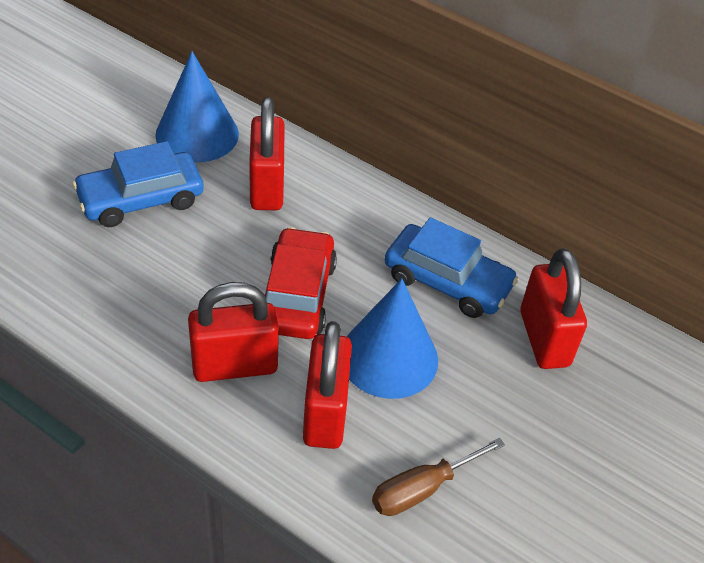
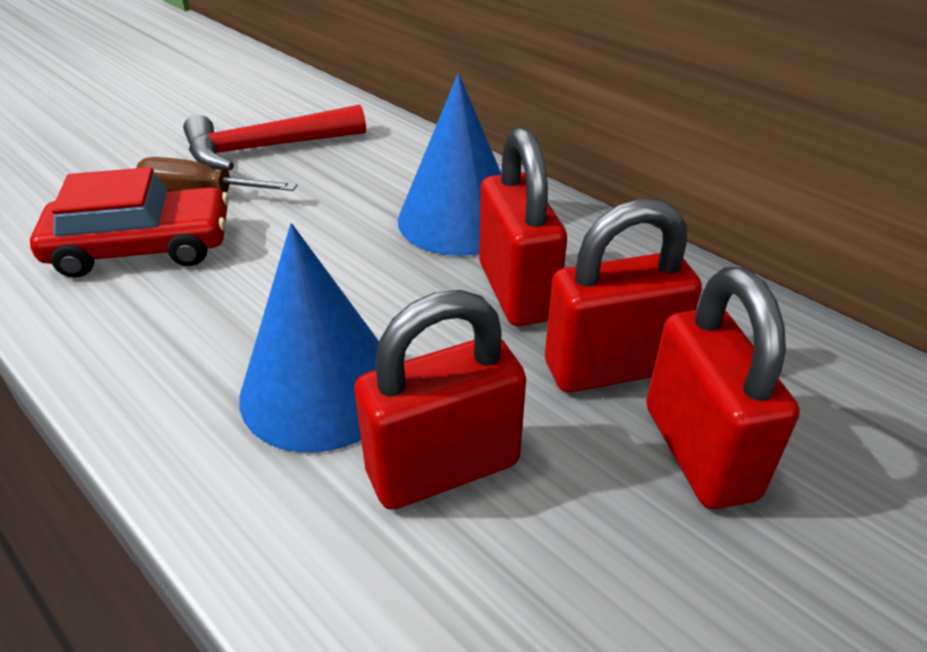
blue car: 2 -> 0
red hammer: 0 -> 1

